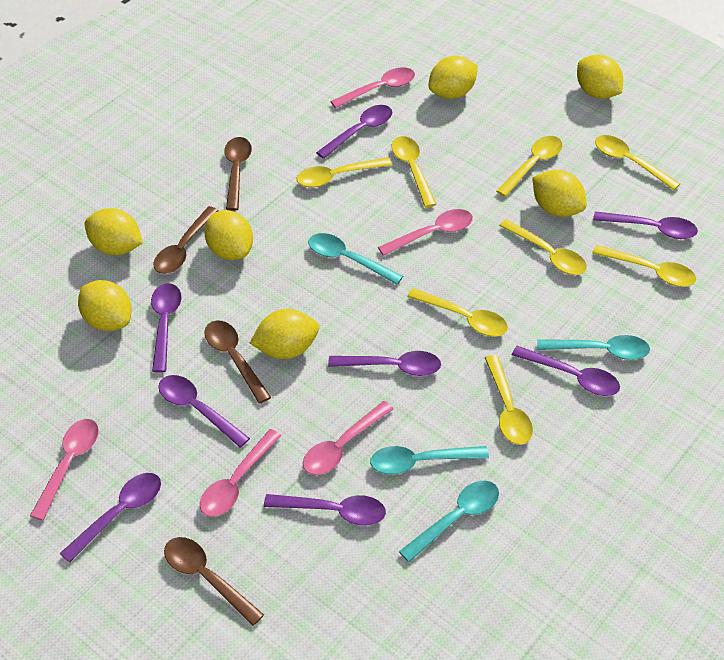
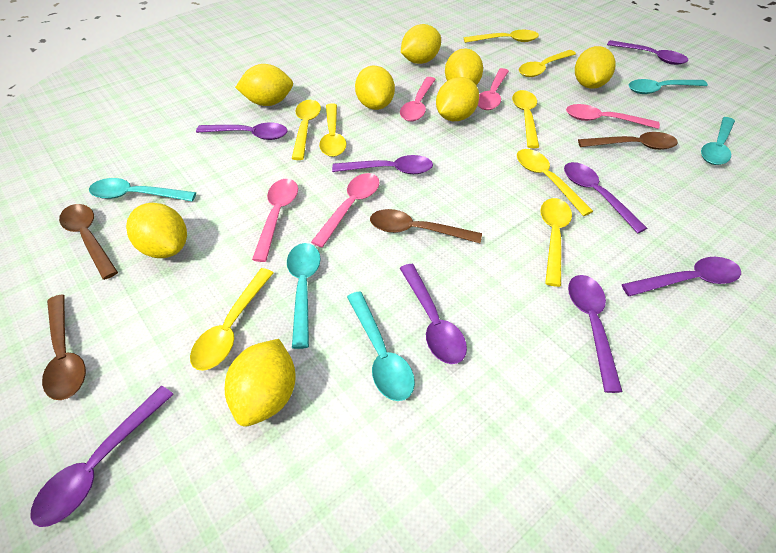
turquoise spoon: 4 -> 5
yellow lemon: 7 -> 8

